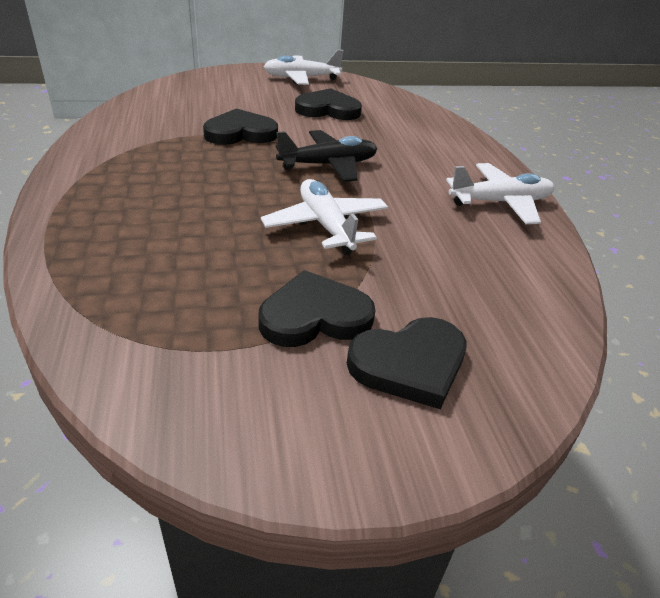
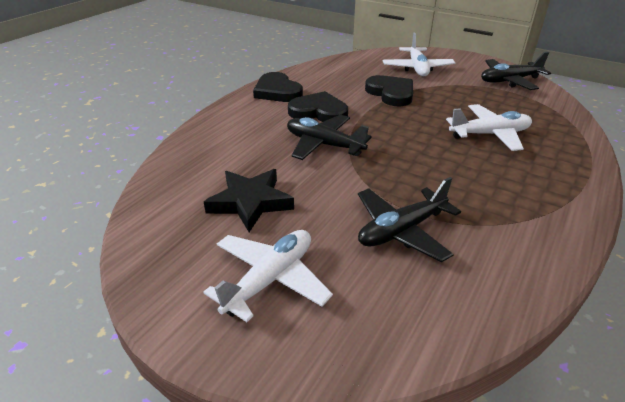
black heart: 4 -> 3
black plane: 1 -> 3
black star: 0 -> 1

